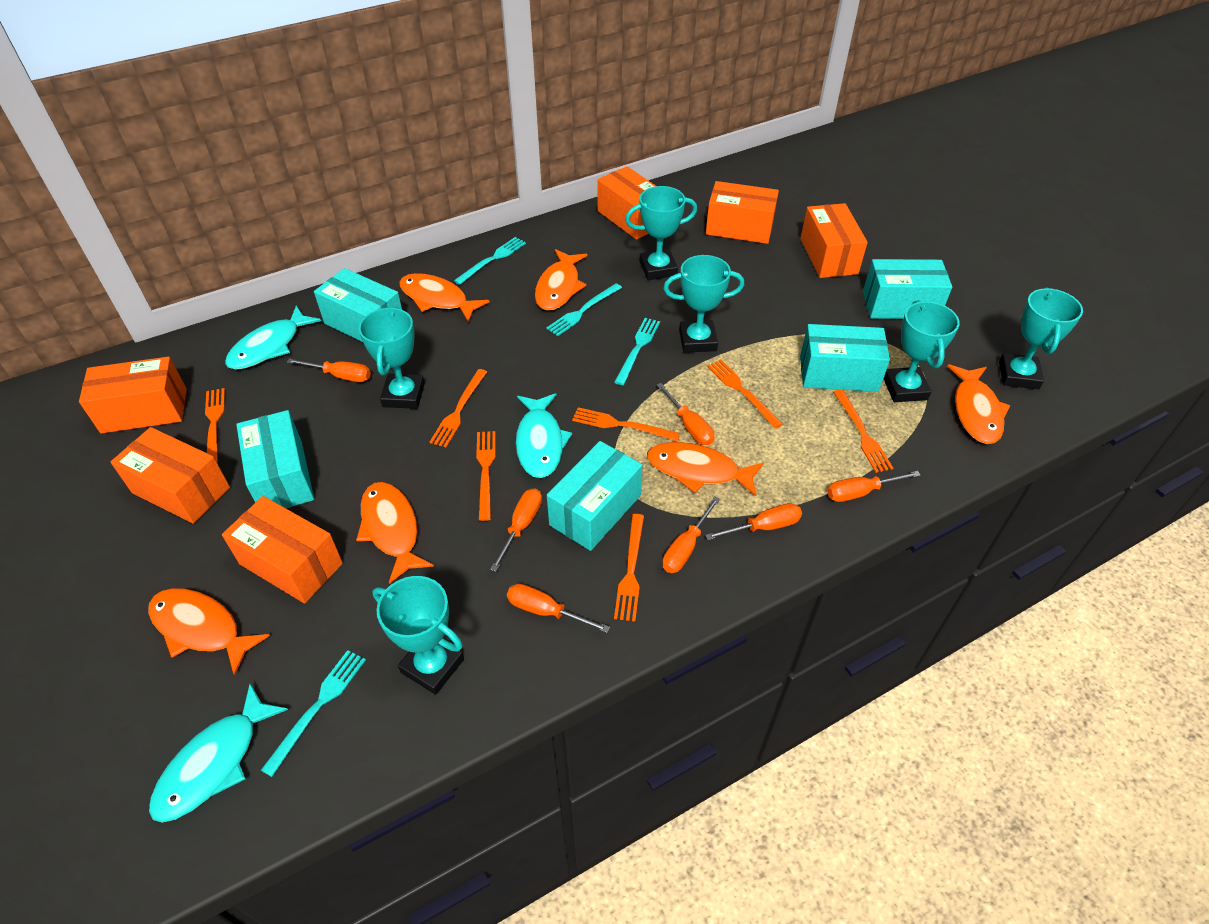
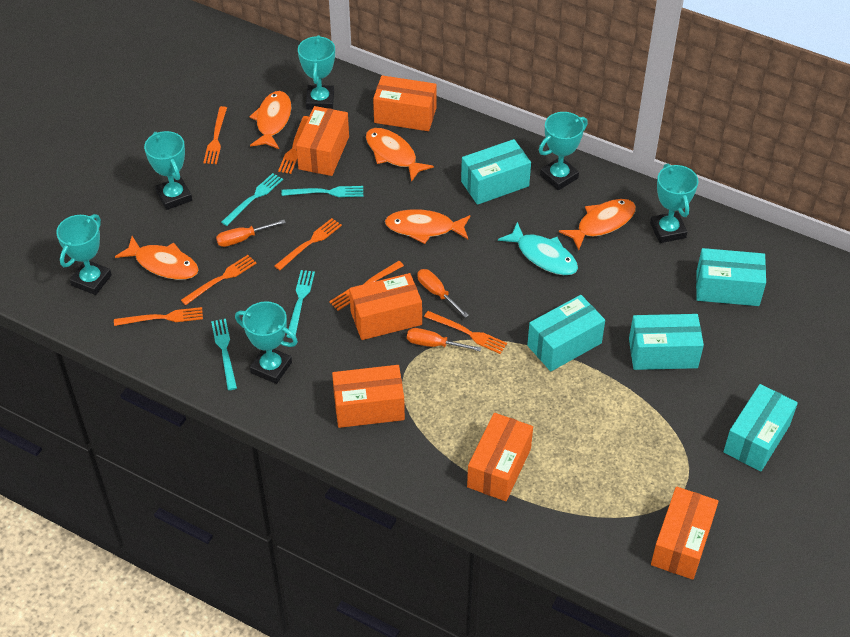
orange fish: 6 -> 5
orange screwdriver: 7 -> 3
turquoise fish: 3 -> 1

